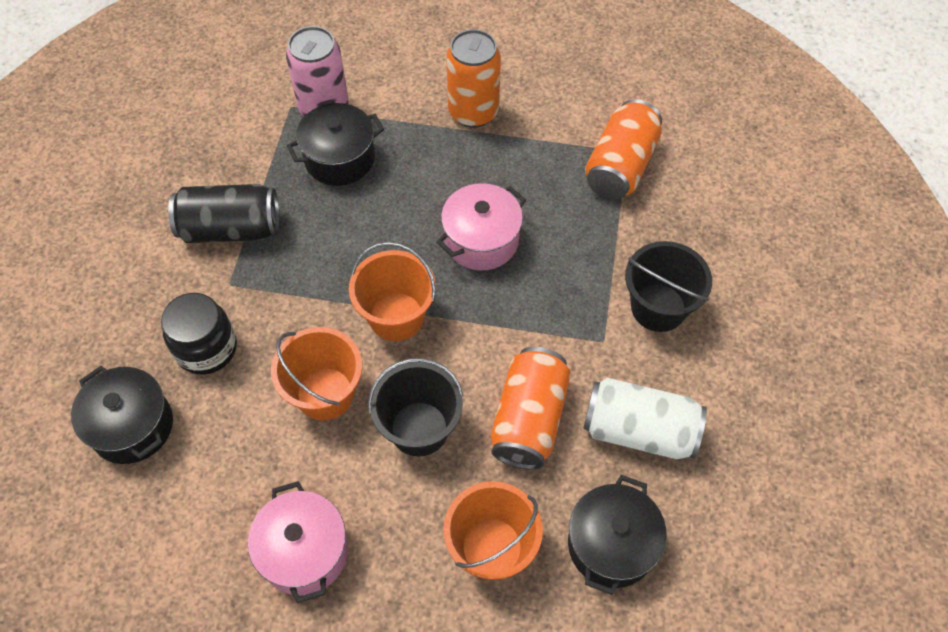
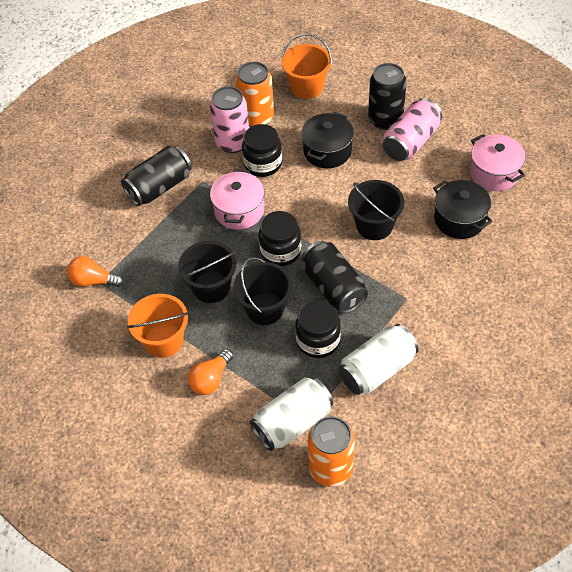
black bucket: 2 -> 3
black can: 1 -> 3
black jar: 1 -> 3
black pot: 3 -> 2
orange bucket: 3 -> 2
orange can: 3 -> 2
orange light bulb: 0 -> 2
pink can: 1 -> 2
white can: 1 -> 2

